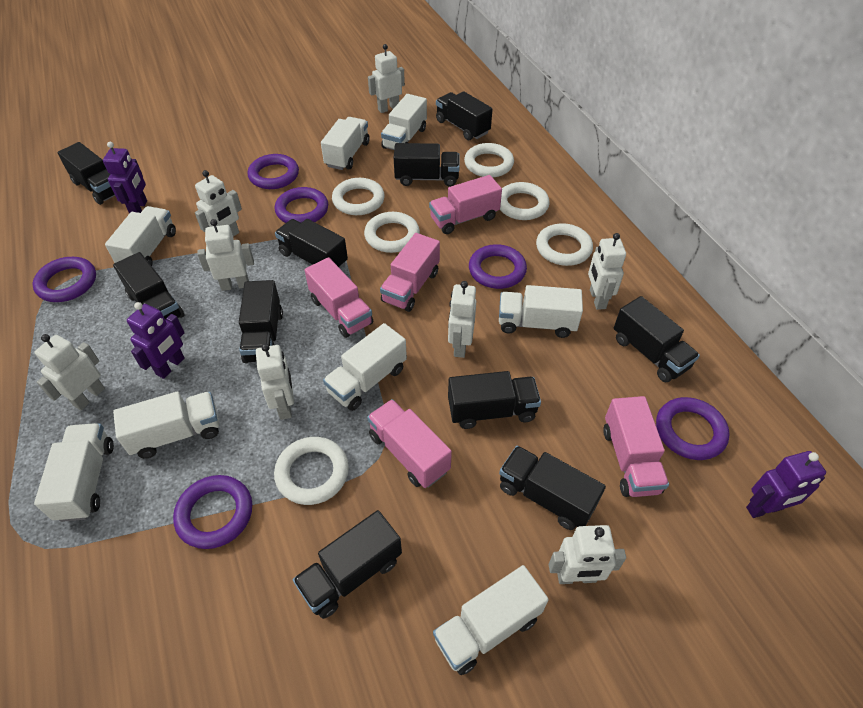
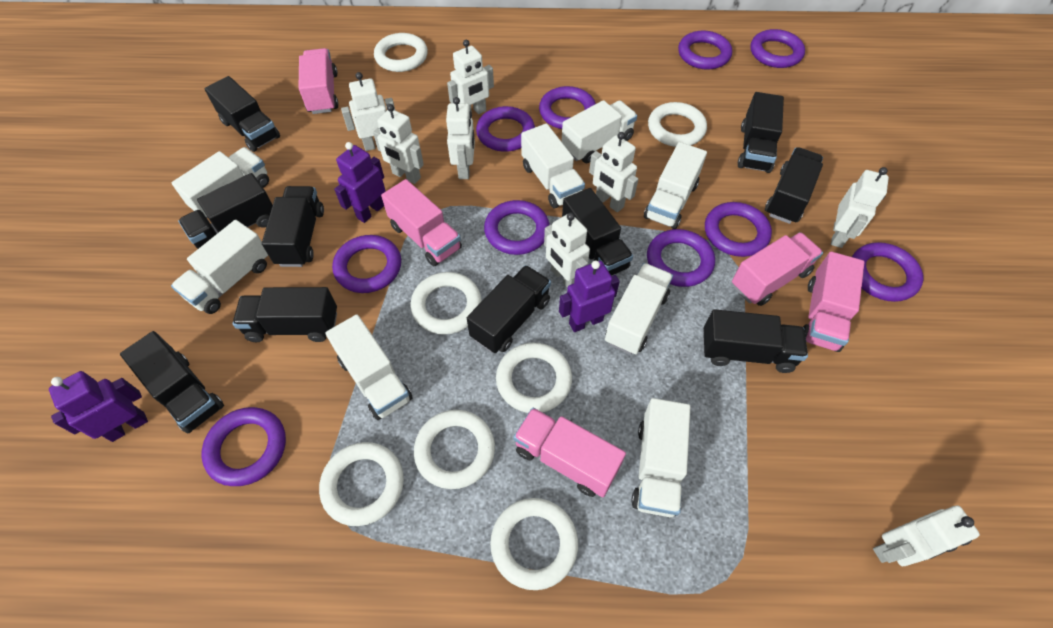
purple ring: 6 -> 10
white ring: 6 -> 7

